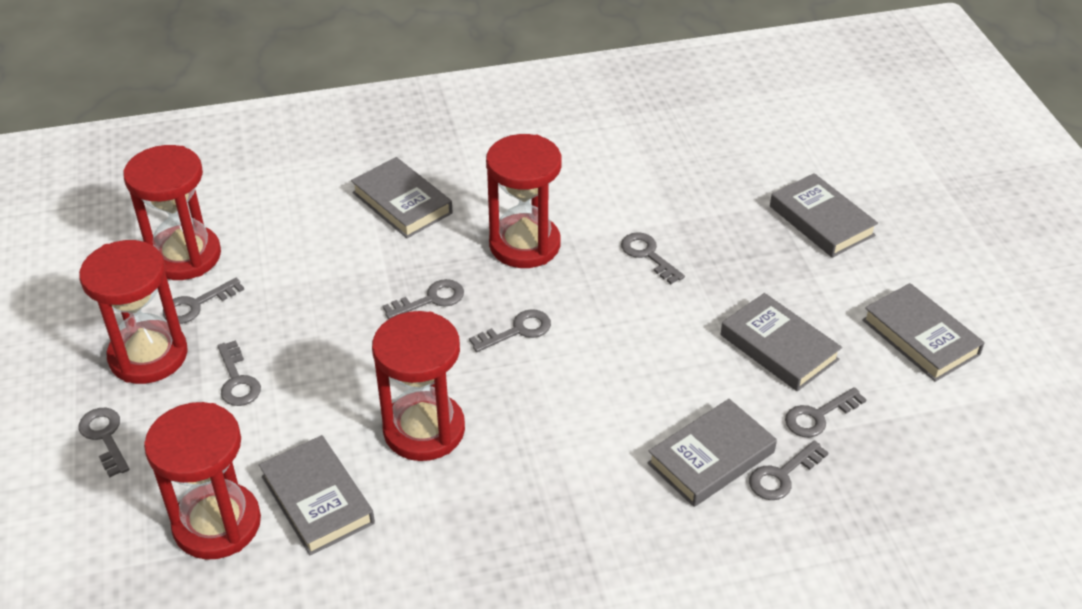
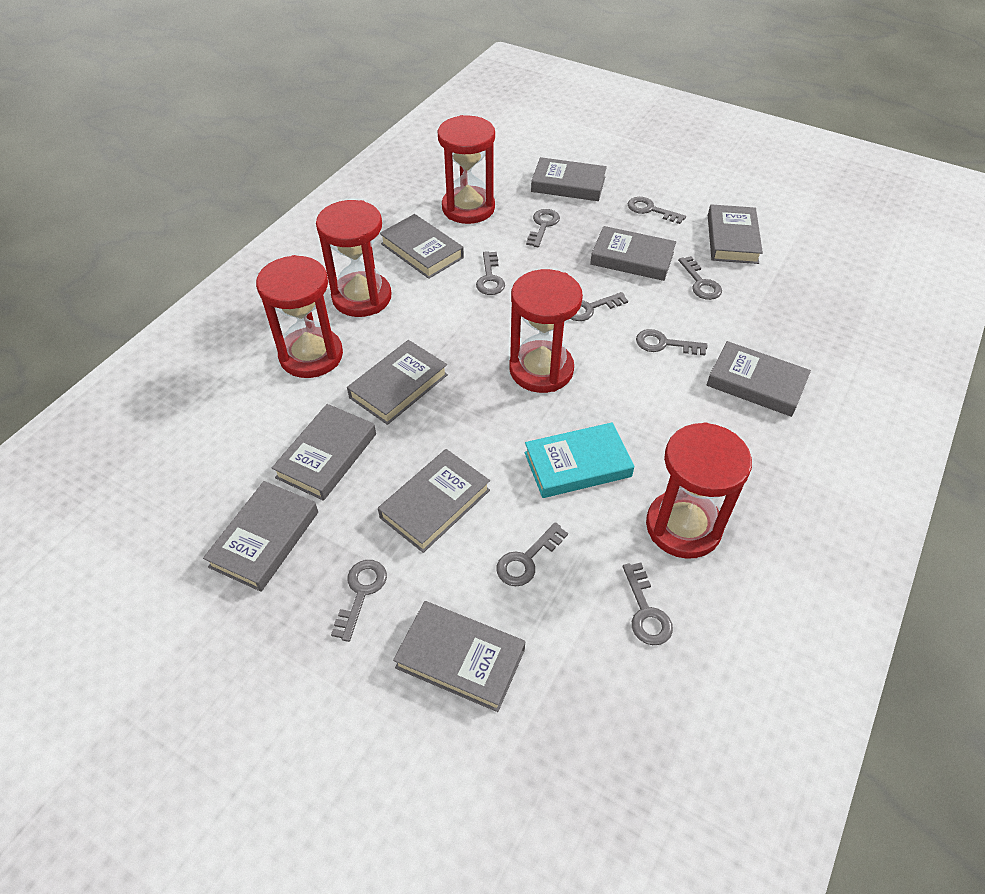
grey book: 6 -> 10
grey key: 8 -> 9
turquoise book: 0 -> 1

